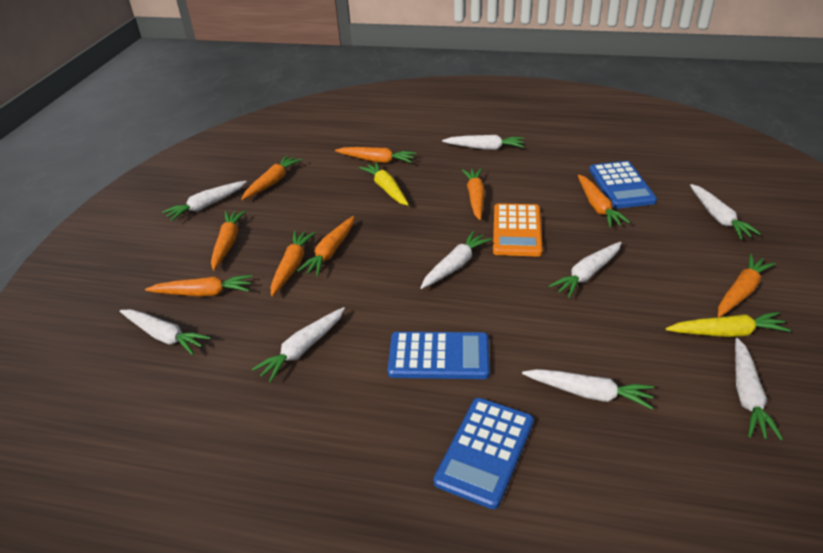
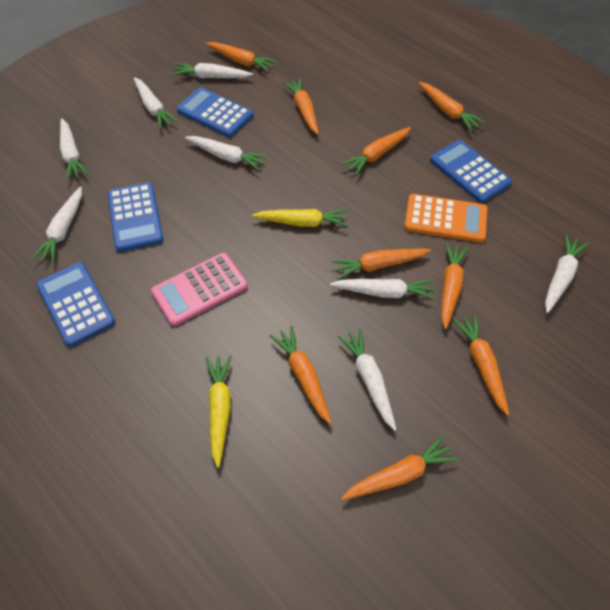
blue calculator: 3 -> 4
pink calculator: 0 -> 1
white carrot: 9 -> 8

